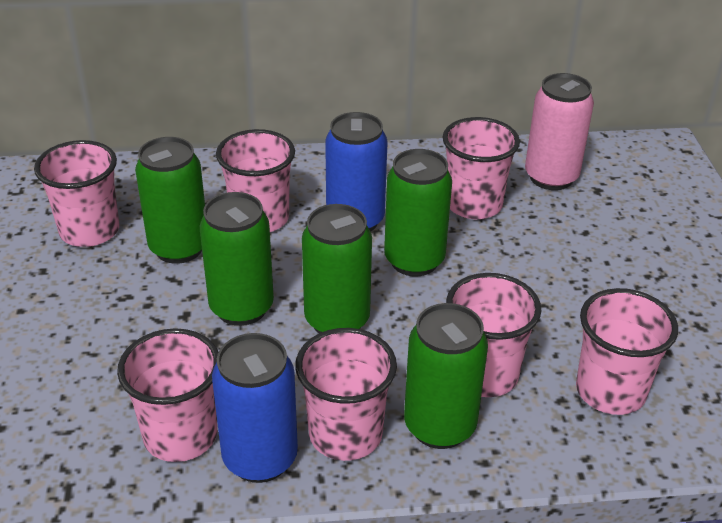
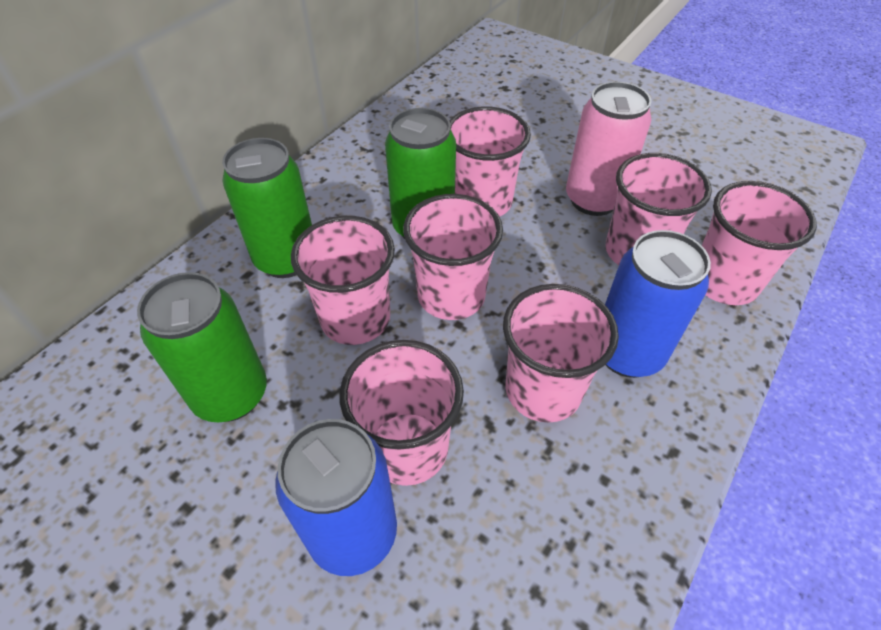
green can: 5 -> 3

